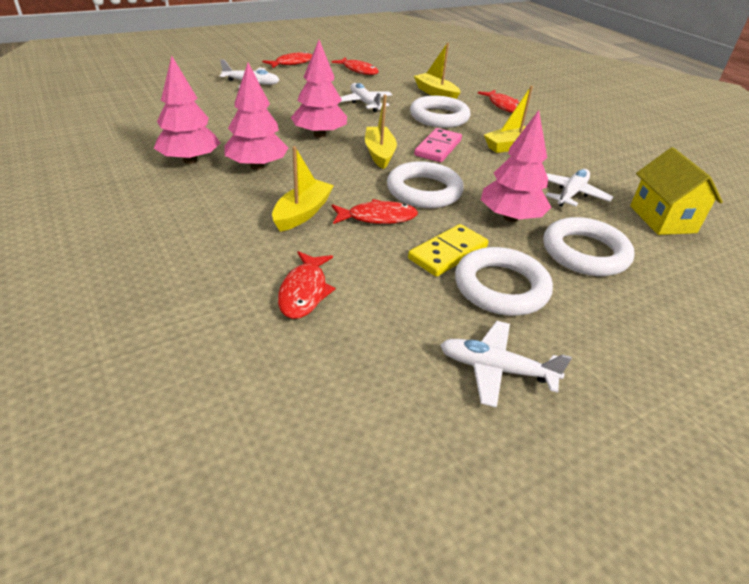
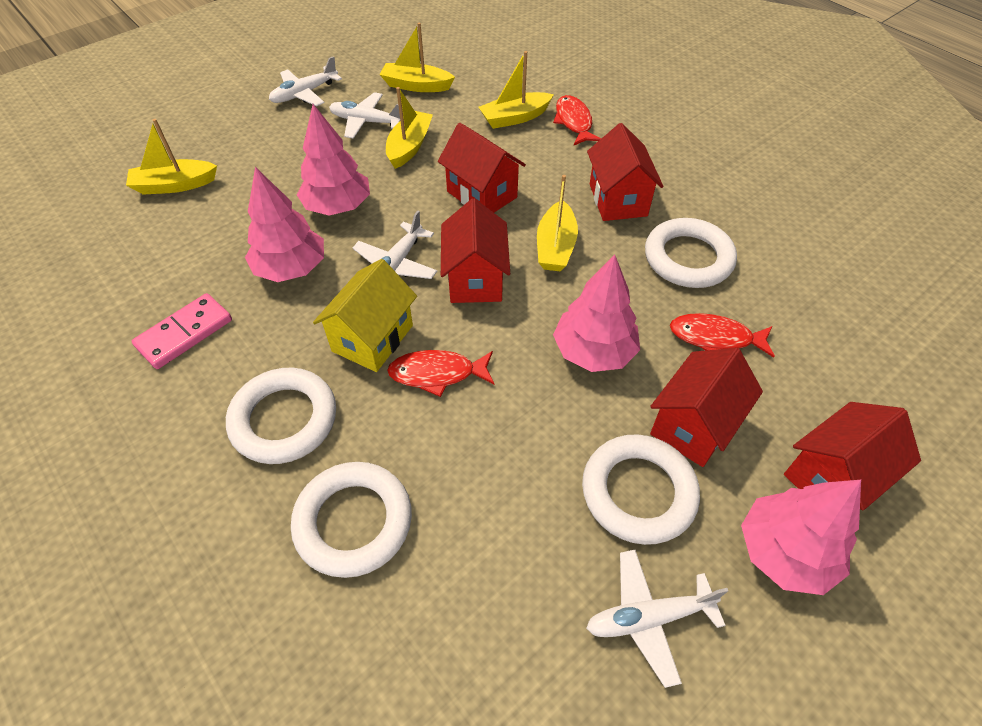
red fish: 5 -> 3
red house: 0 -> 5
yellow boat: 4 -> 5
yellow domino: 1 -> 0

